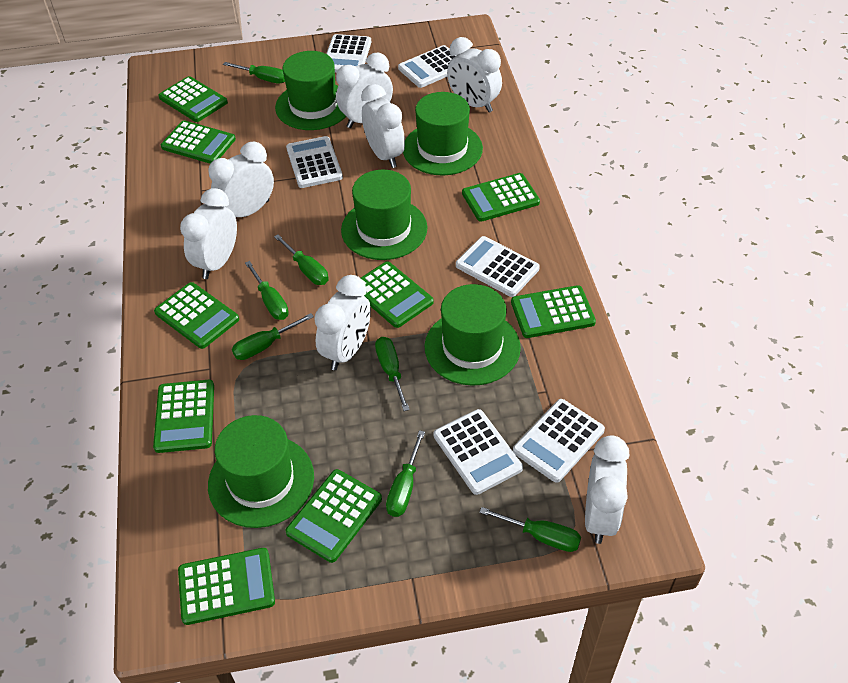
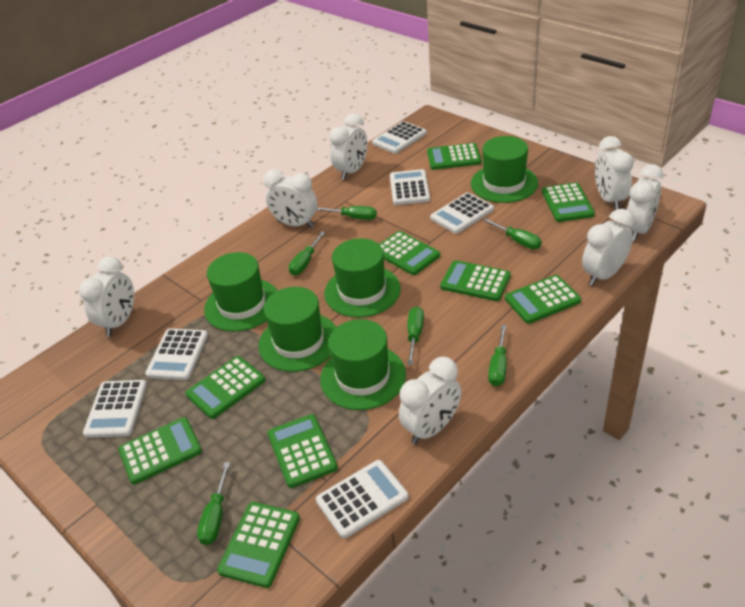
green screwdriver: 7 -> 6

